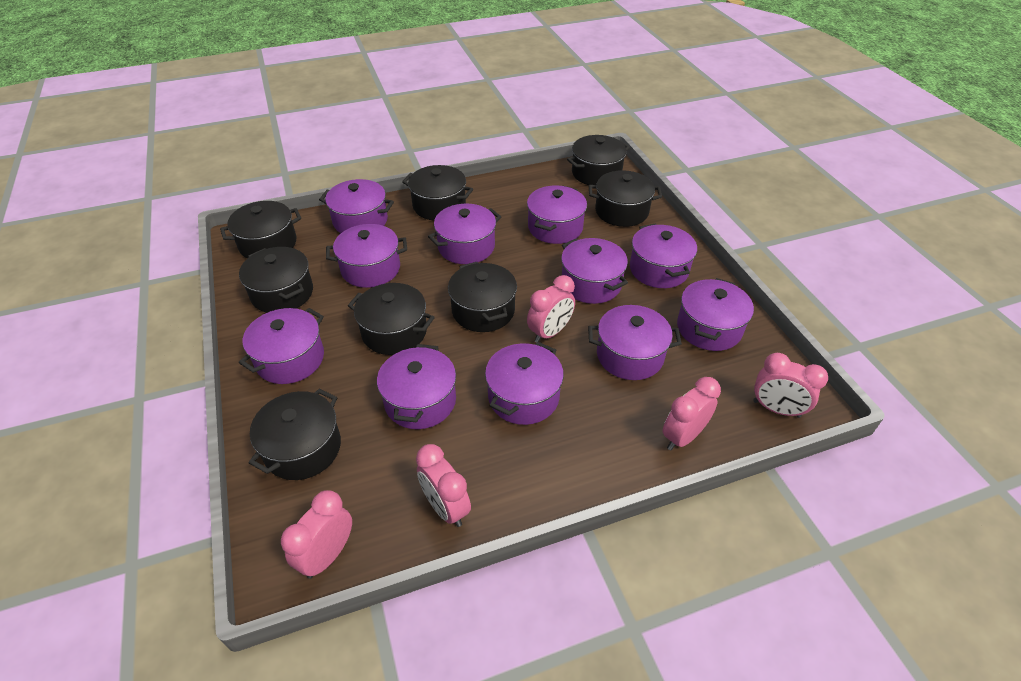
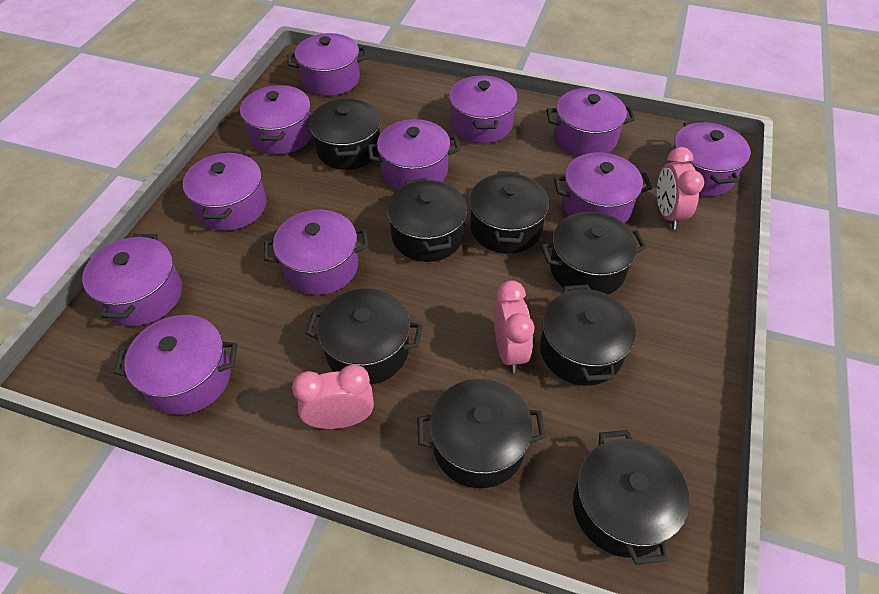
pink clock: 5 -> 3

